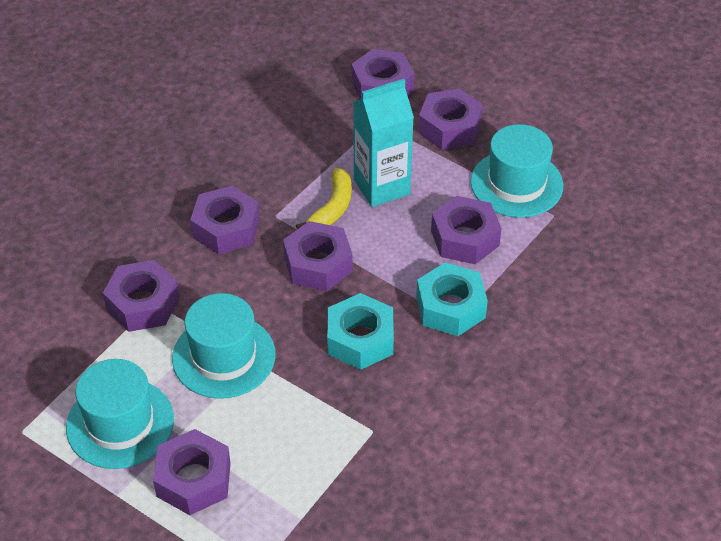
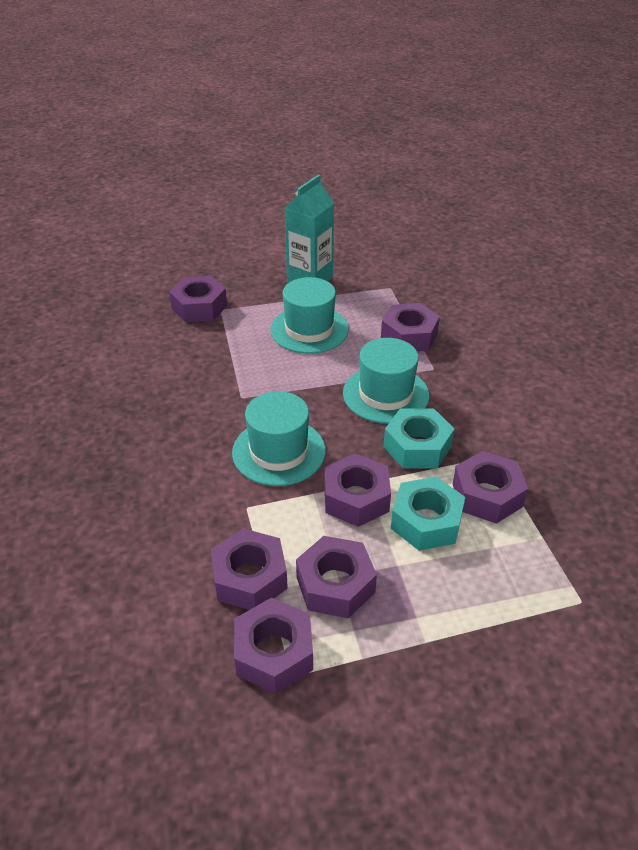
yellow banana: 1 -> 0

